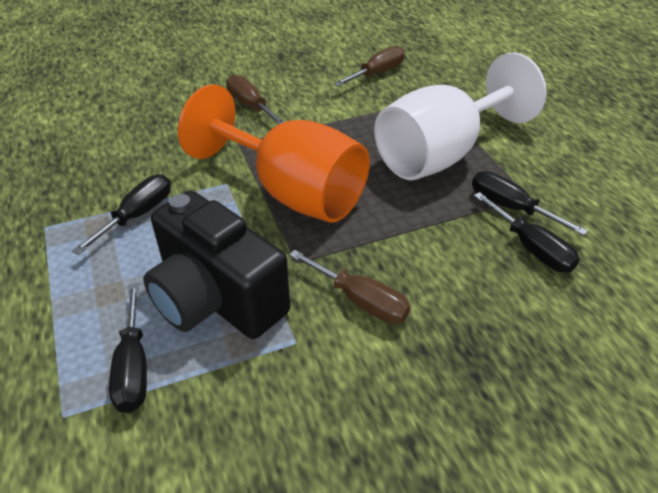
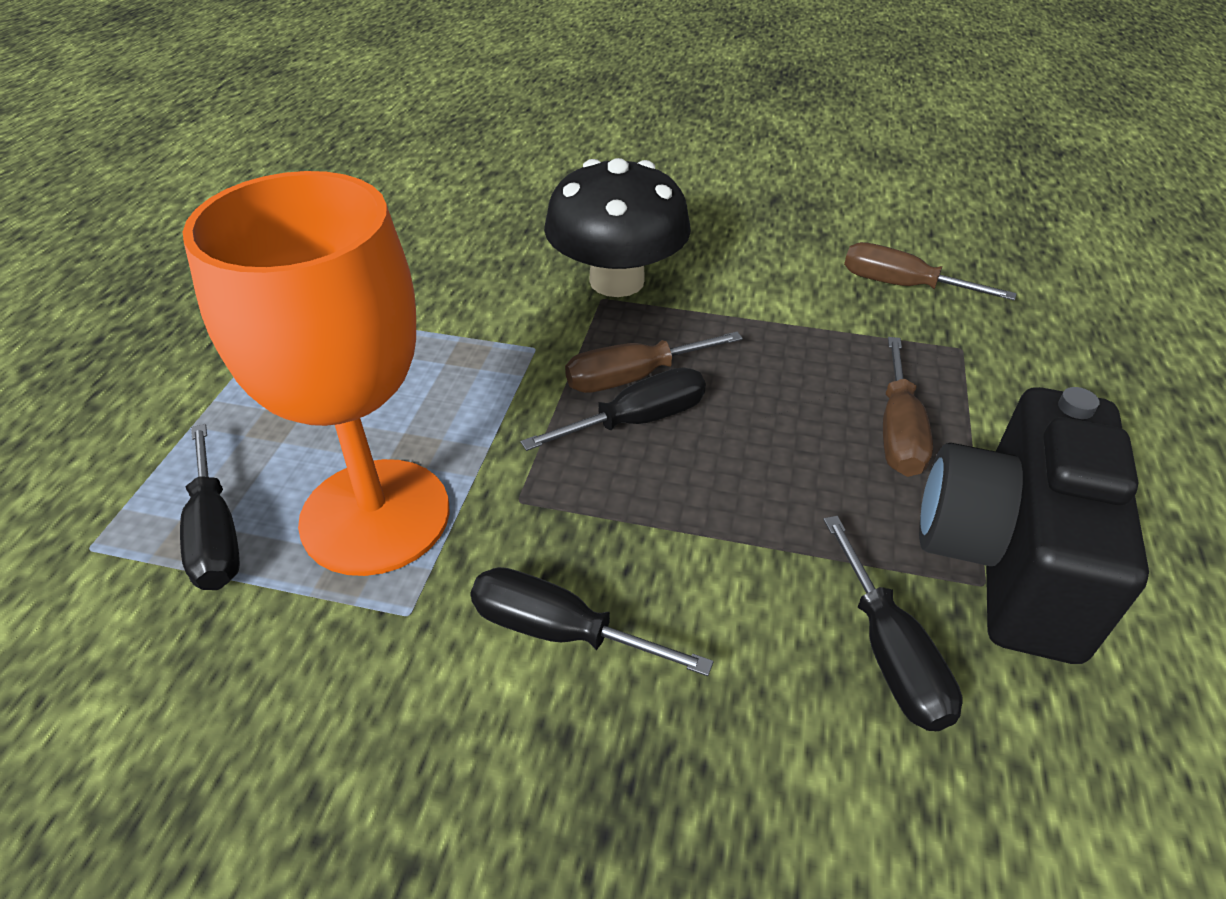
black mushroom: 0 -> 1
white goblet: 1 -> 0

